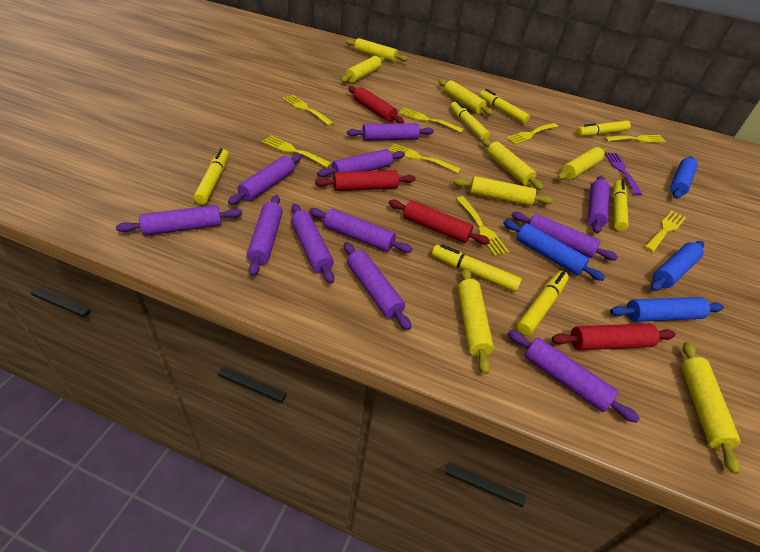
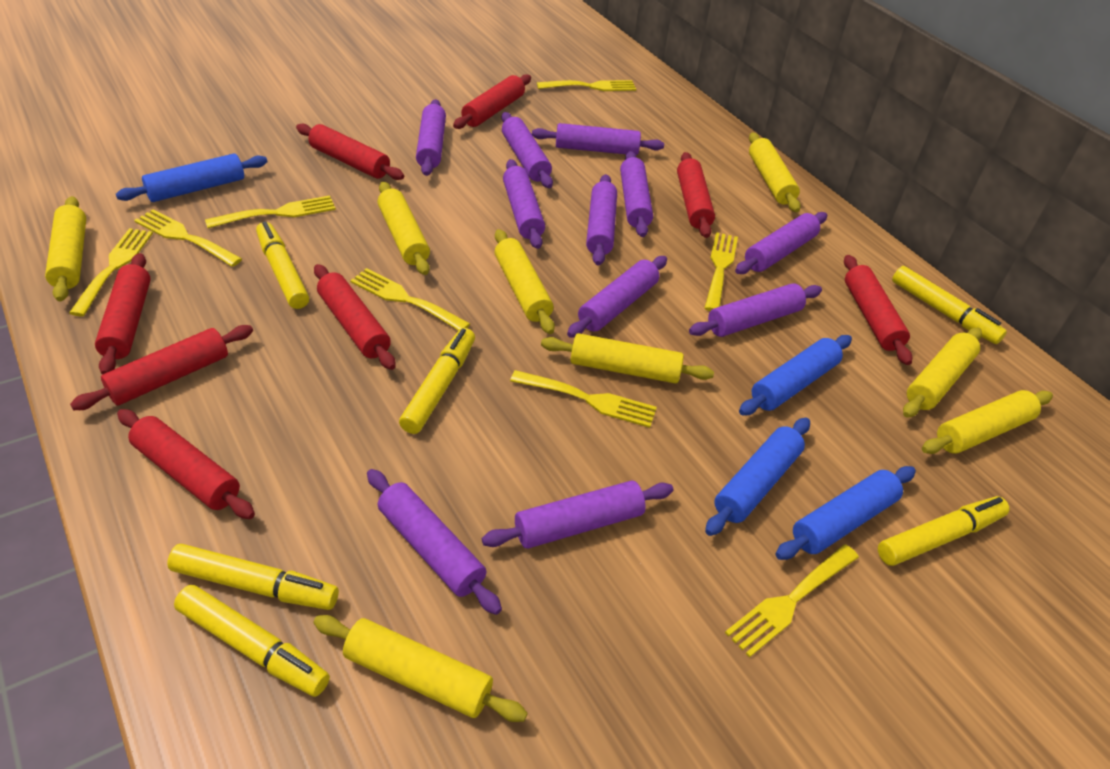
purple fork: 1 -> 0
red rolling pin: 4 -> 8
yellow marker: 7 -> 6

